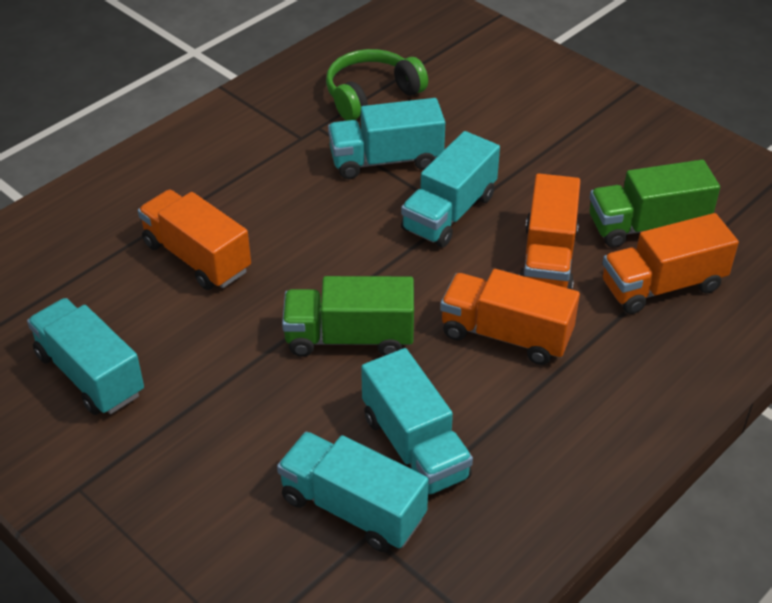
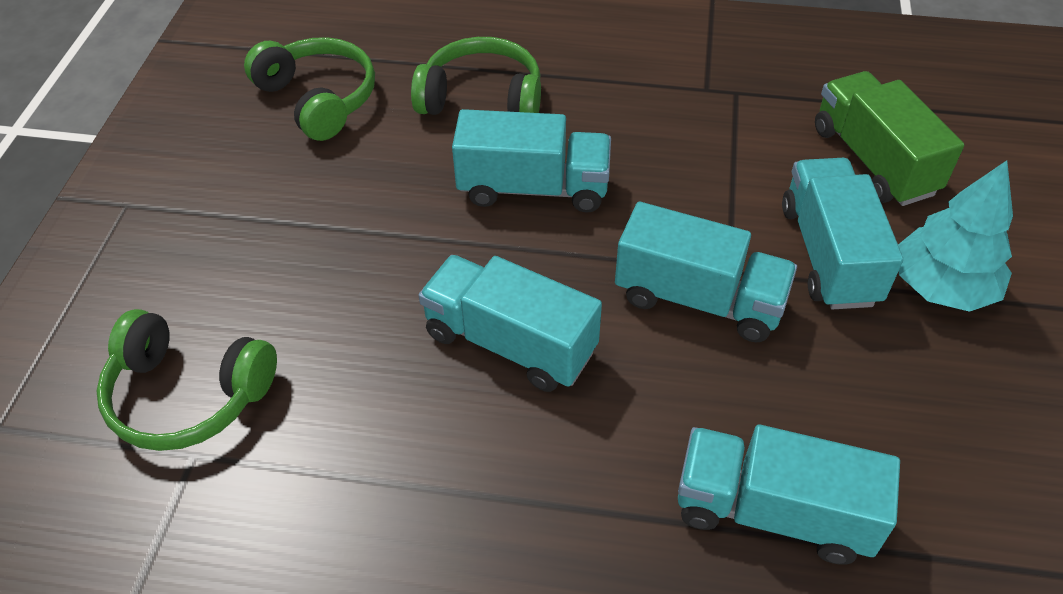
green headphones: 1 -> 3
green truck: 2 -> 1
orange truck: 4 -> 0
turquoise tree: 0 -> 1

